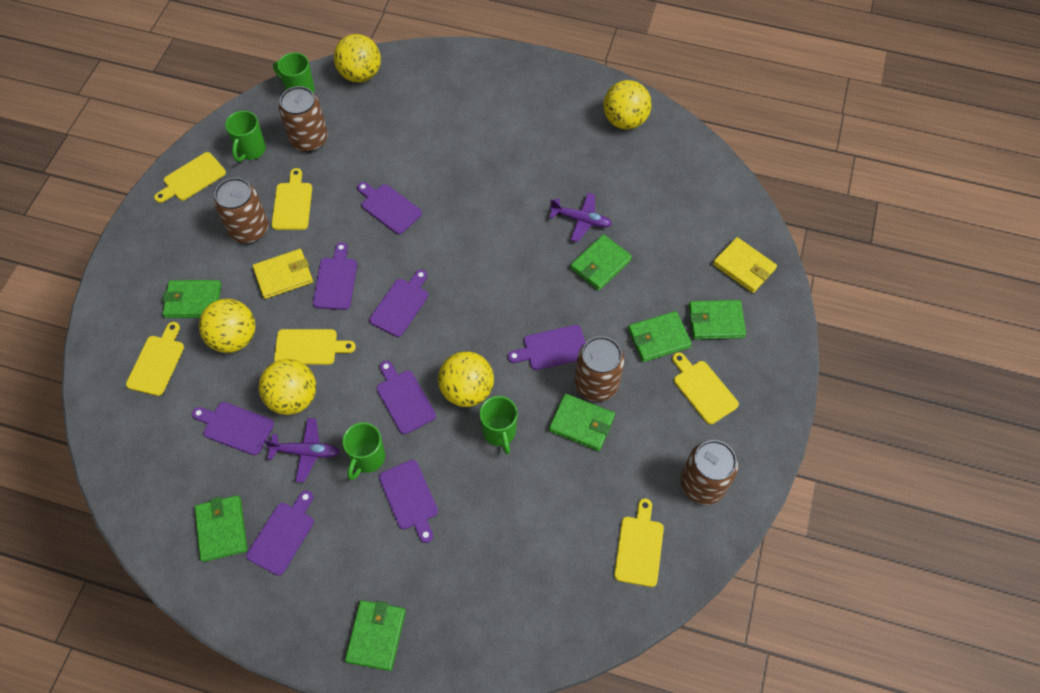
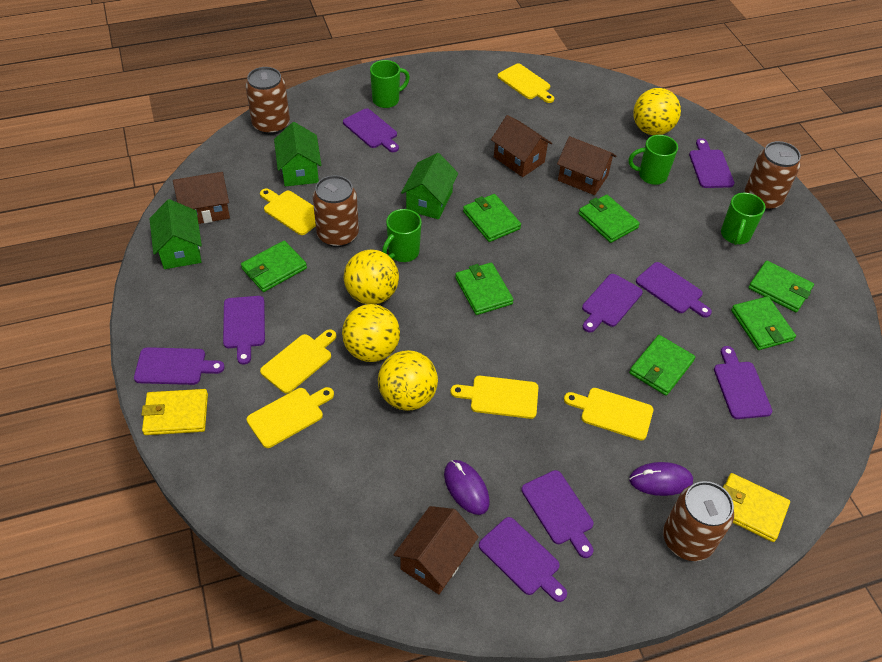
brown house: 0 -> 4
green house: 0 -> 3
purple cutting board: 8 -> 9
purple mouse: 0 -> 2
purple plane: 2 -> 0
yellow ball: 5 -> 4

